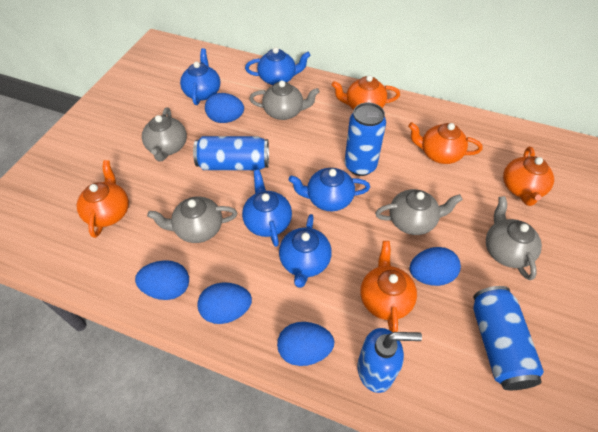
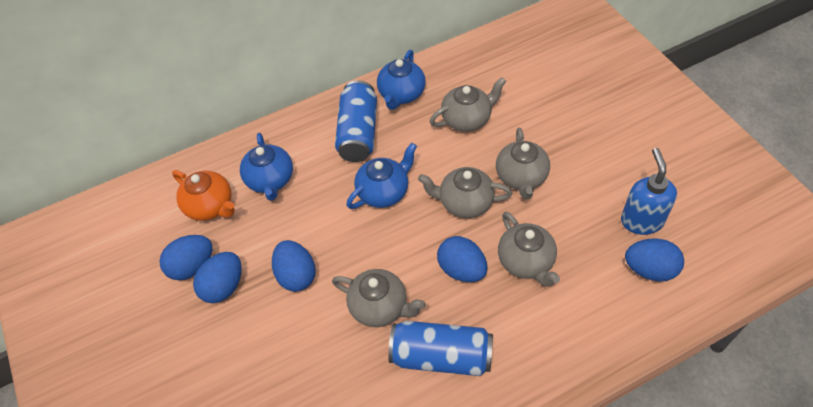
blue can: 3 -> 2
blue teapot: 5 -> 3
orange teapot: 5 -> 1

